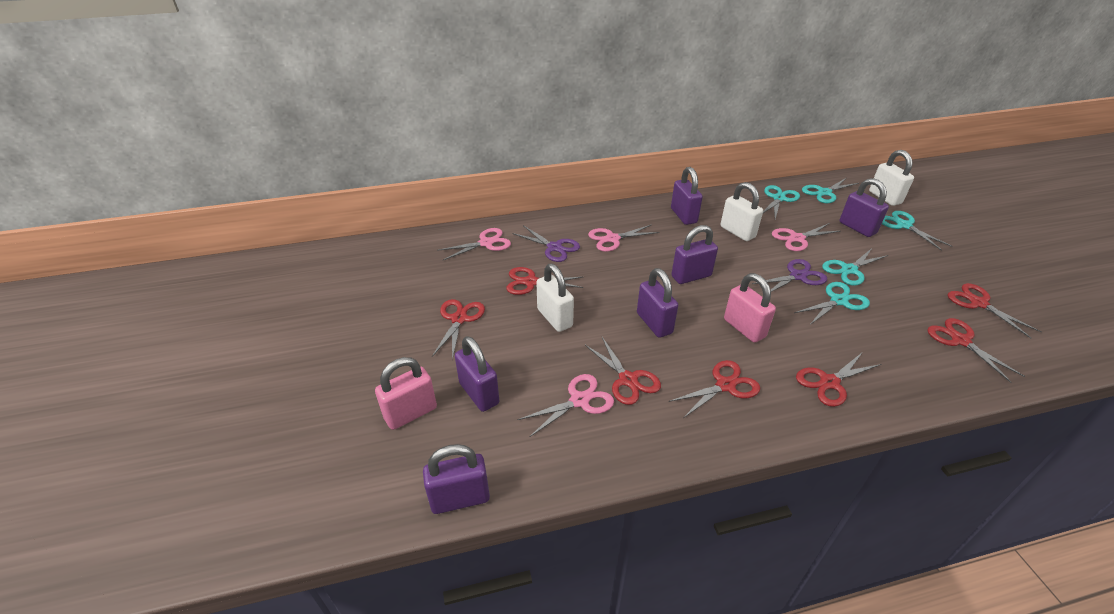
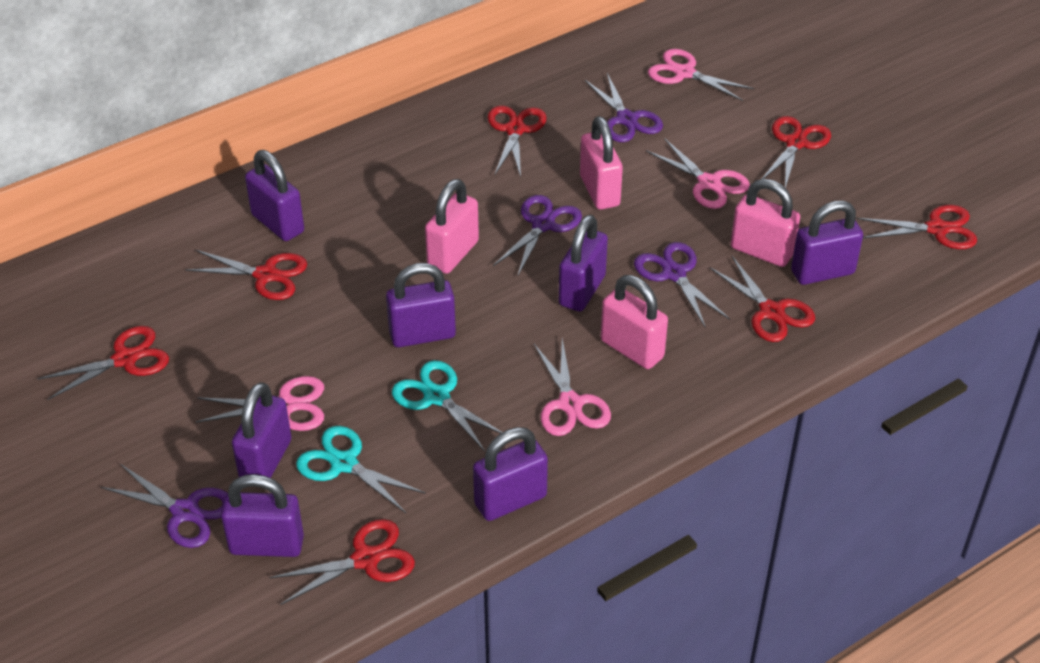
pink padlock: 2 -> 4
purple padlock: 6 -> 7
purple scissors: 2 -> 4
turquoise scissors: 5 -> 2
white padlock: 3 -> 0

